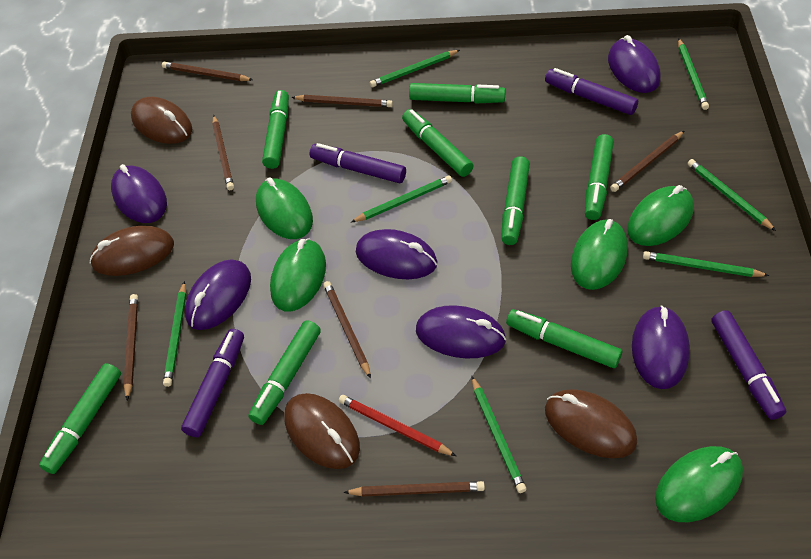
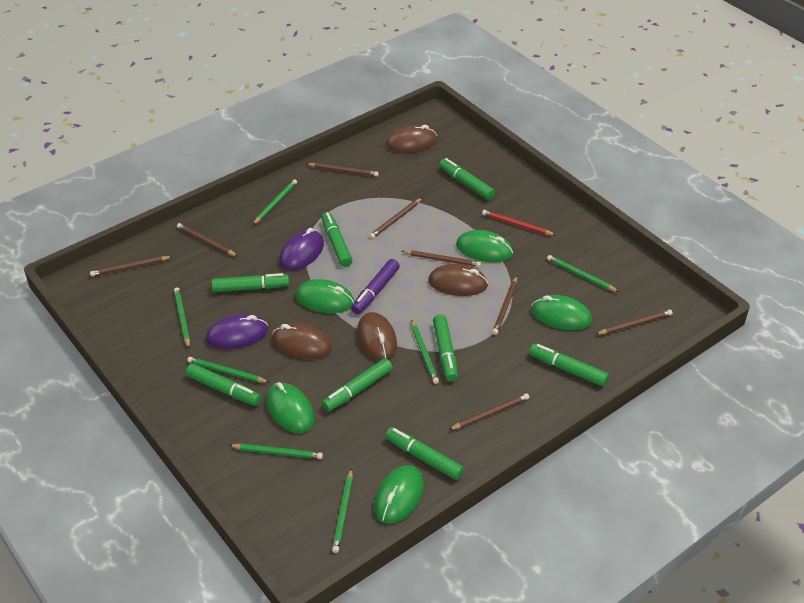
brown pencil: 7 -> 8
purple marker: 4 -> 1
purple mouse: 6 -> 2

